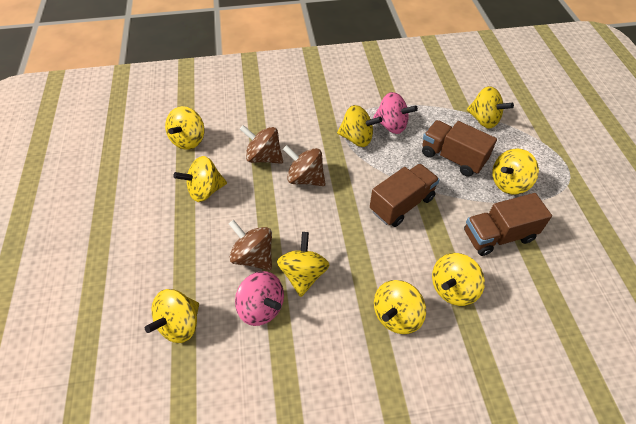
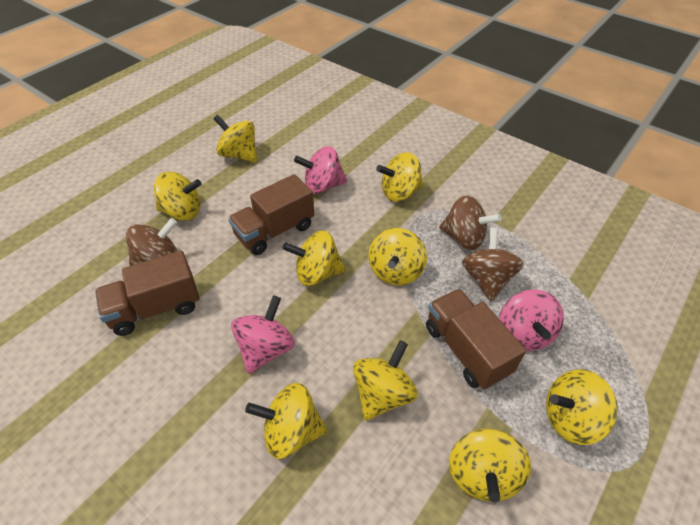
pink spinning top: 2 -> 3

